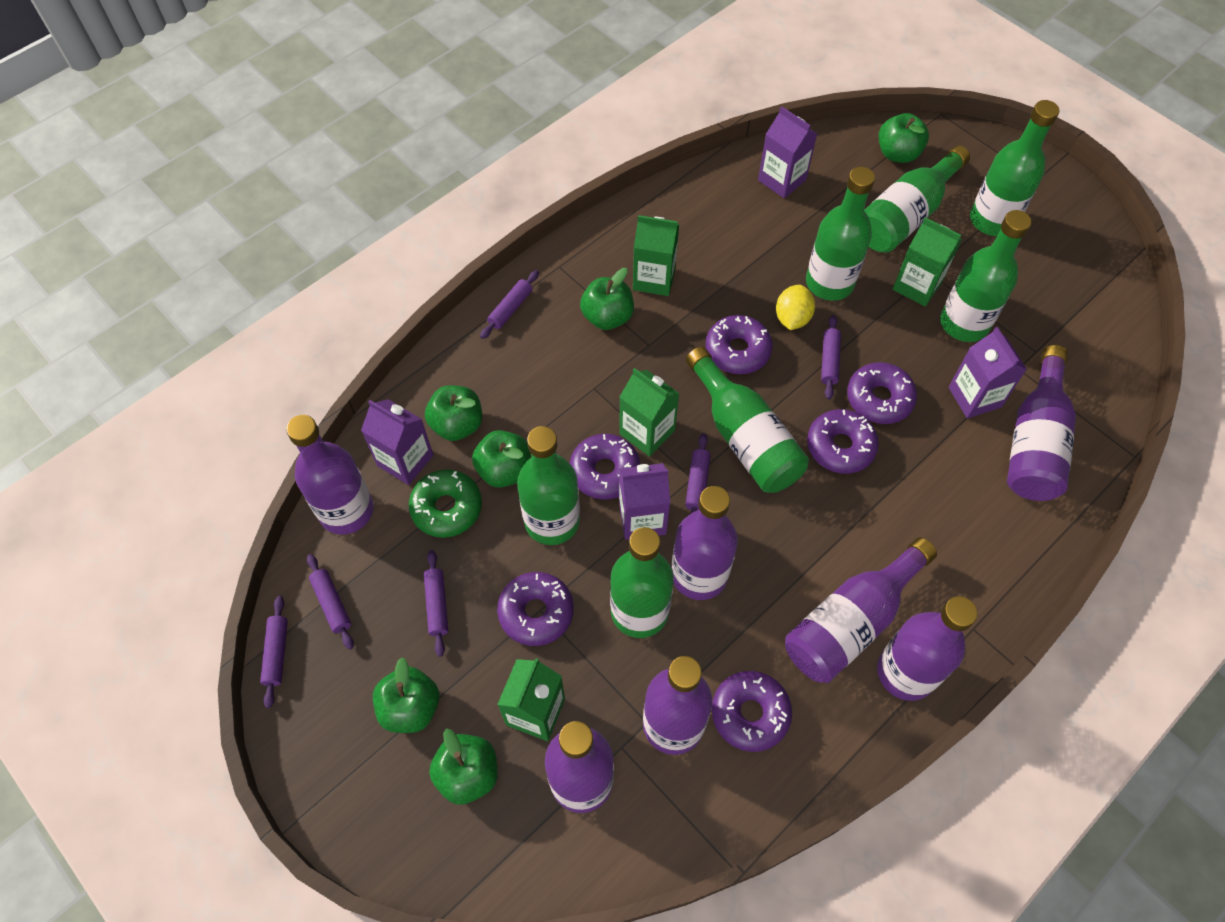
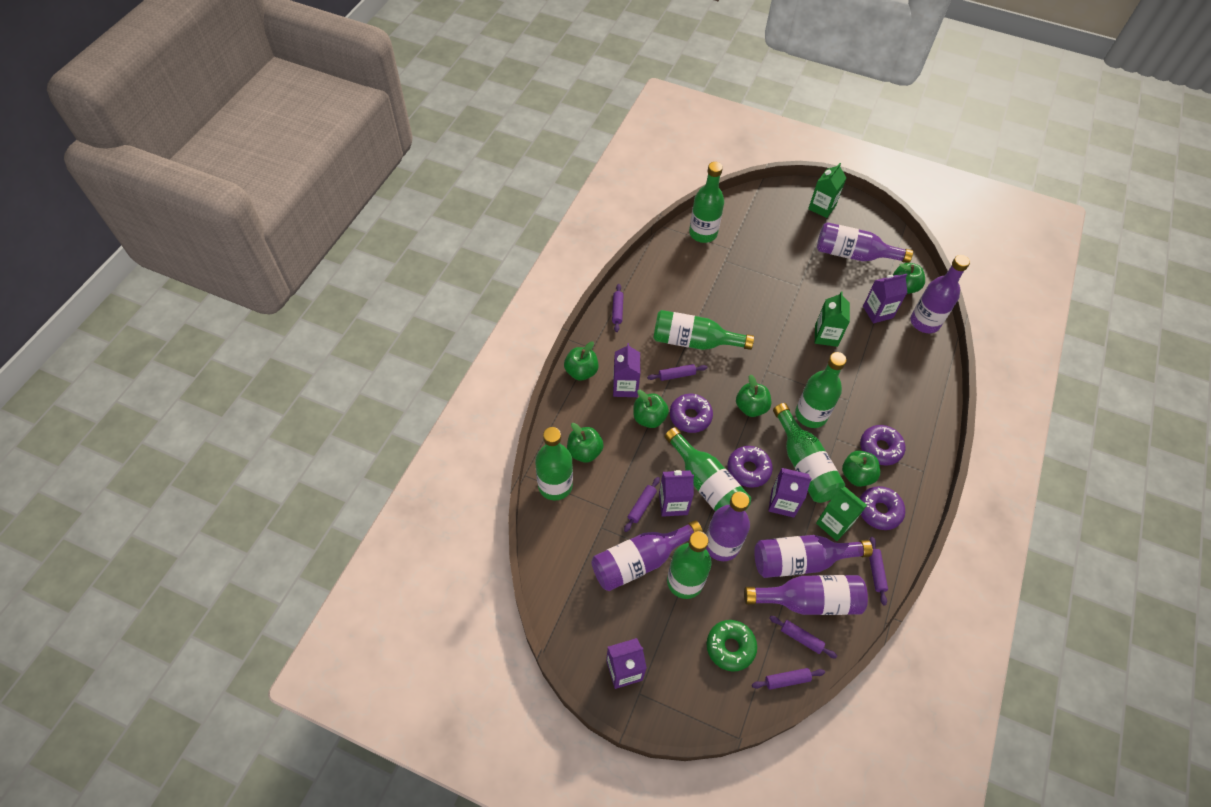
green carton: 4 -> 3
purple bottle: 7 -> 6
purple carton: 4 -> 5
purple donut: 6 -> 4
yellow lemon: 1 -> 0

